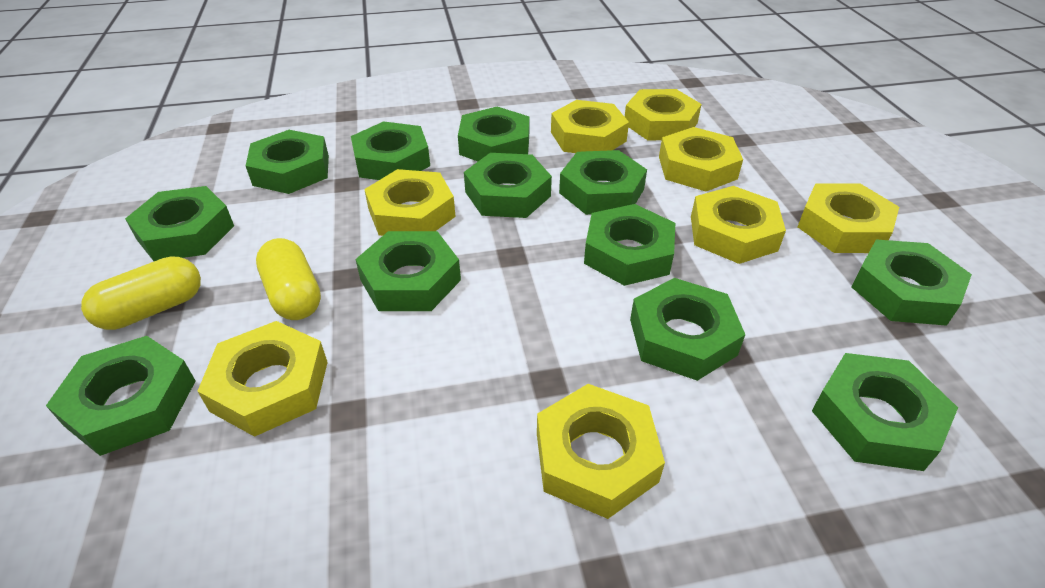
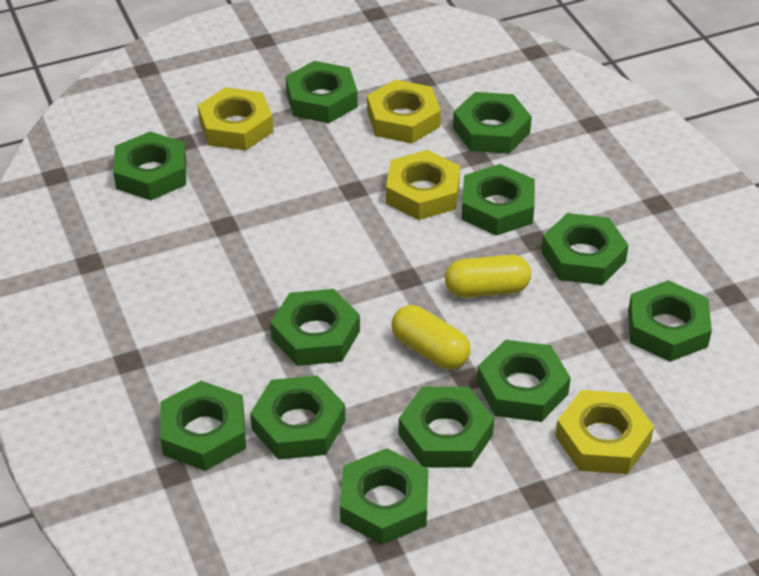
yellow nut: 8 -> 4

